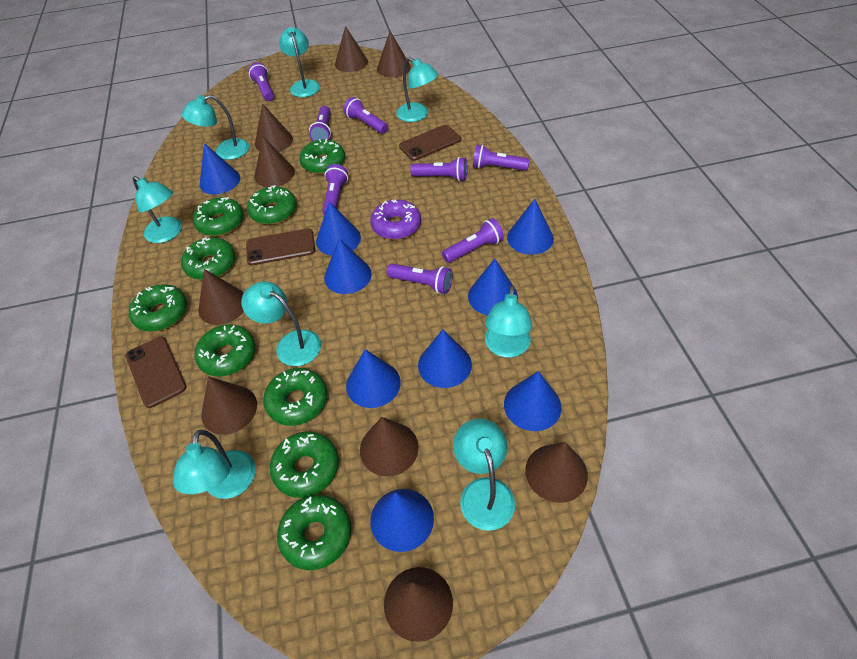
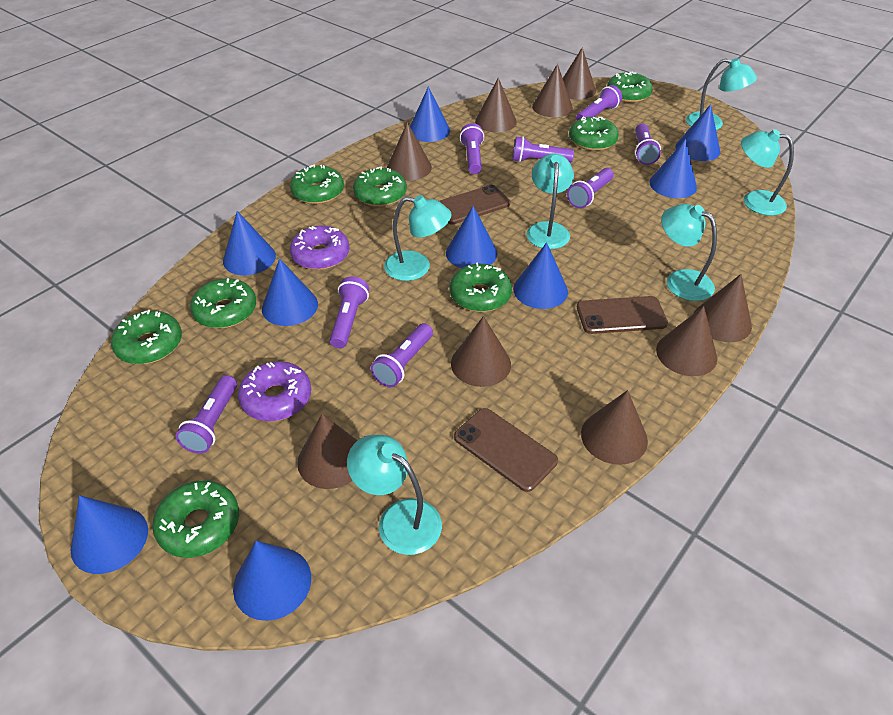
green donut: 9 -> 8
purple donut: 1 -> 2
turquoise lamp: 8 -> 6

